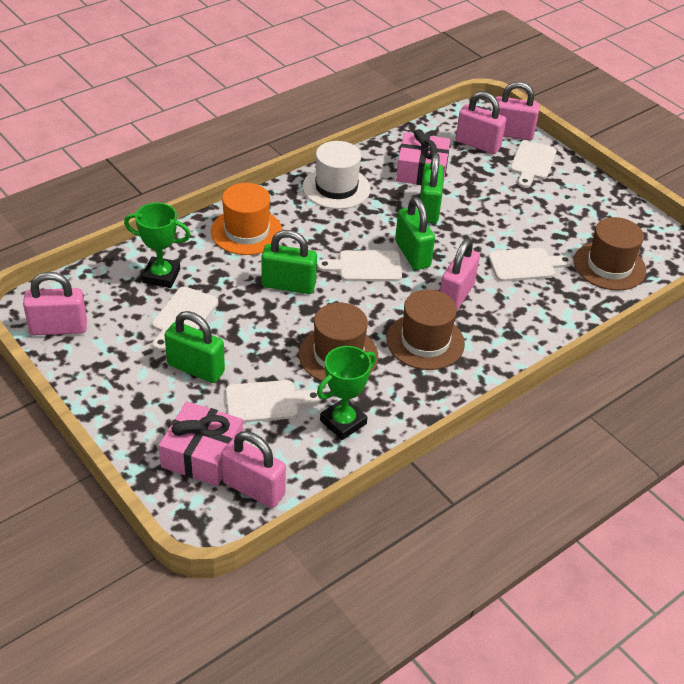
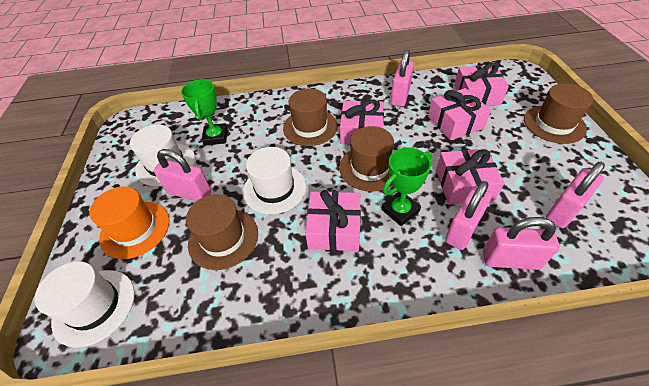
brown hat: 3 -> 4
green padlock: 4 -> 0
pink gift: 2 -> 5
white cutting board: 5 -> 0
white hat: 1 -> 3

